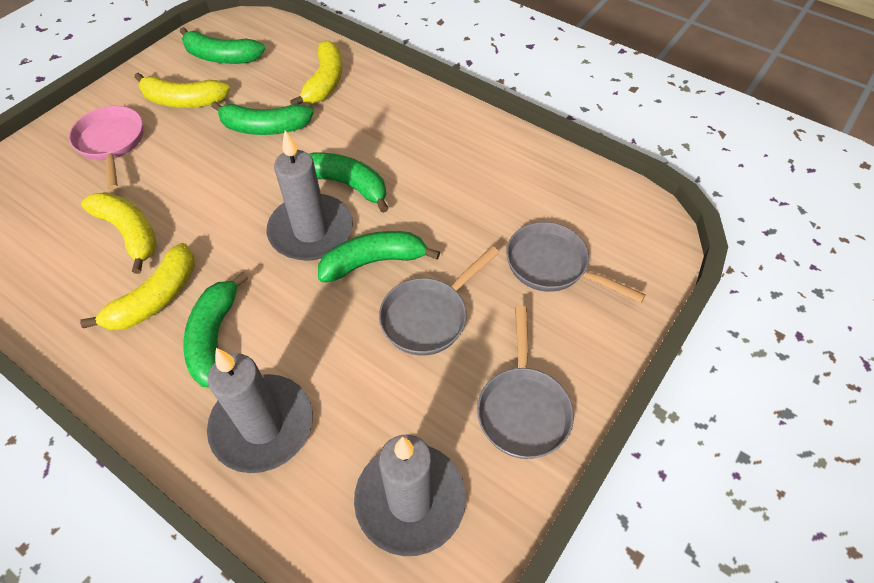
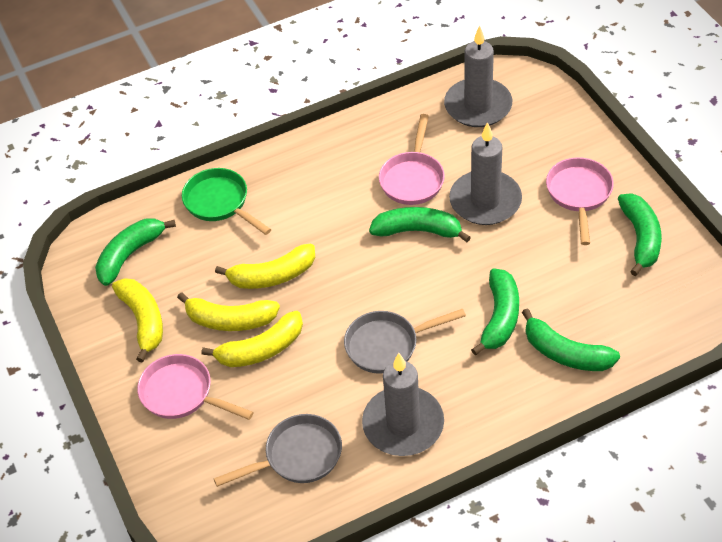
green pan: 0 -> 1
grey pan: 3 -> 2
pink pan: 1 -> 3

